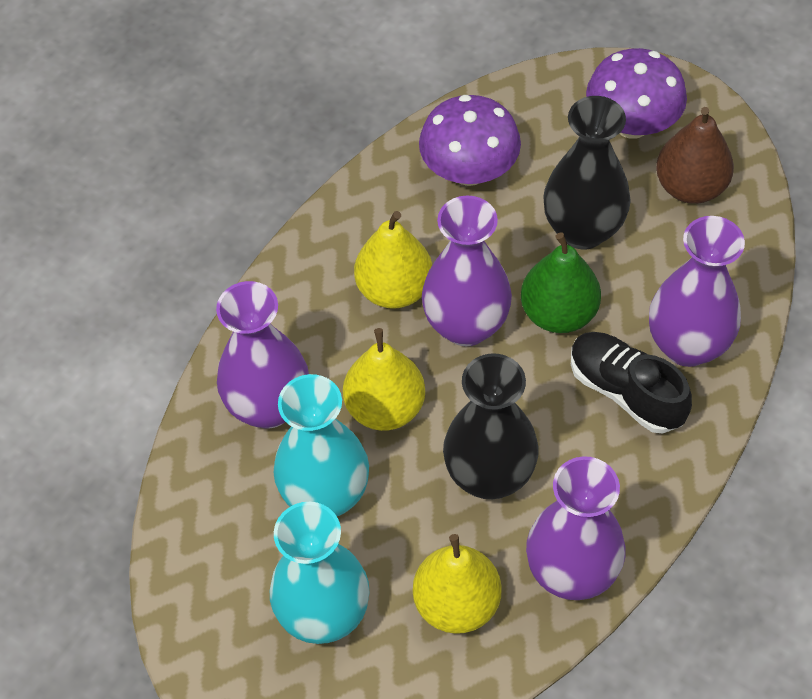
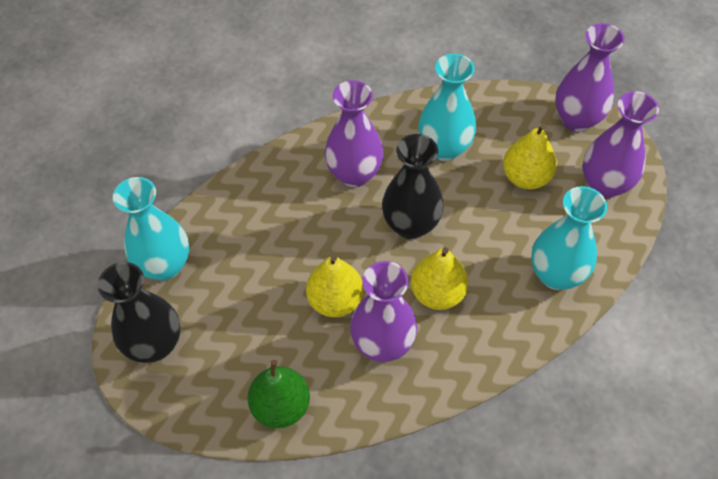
black shoe: 1 -> 0
brown pear: 1 -> 0
purple mushroom: 2 -> 0
turquoise vase: 2 -> 3

